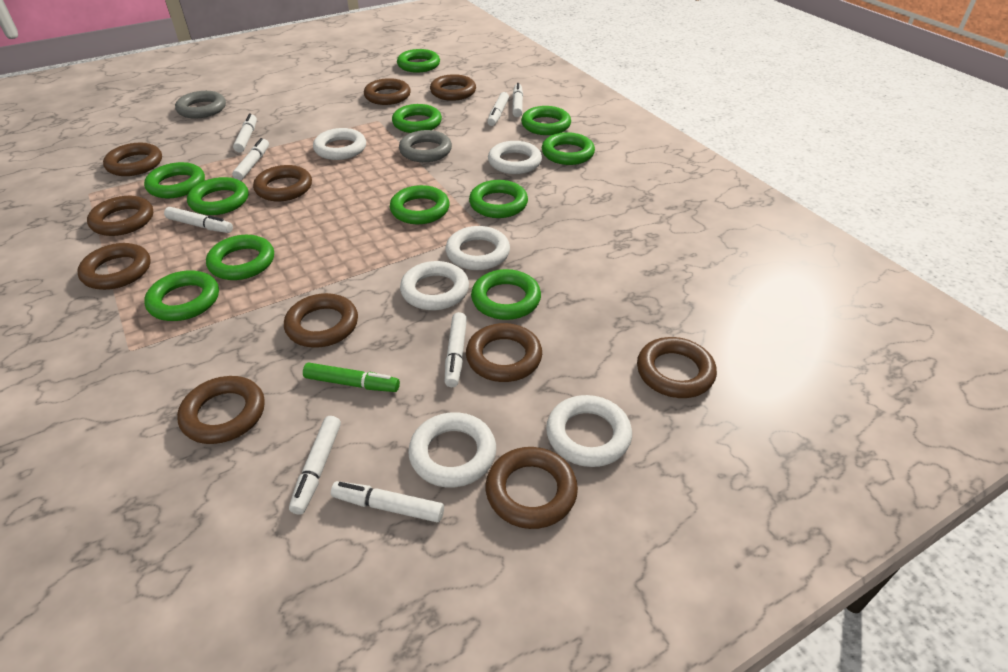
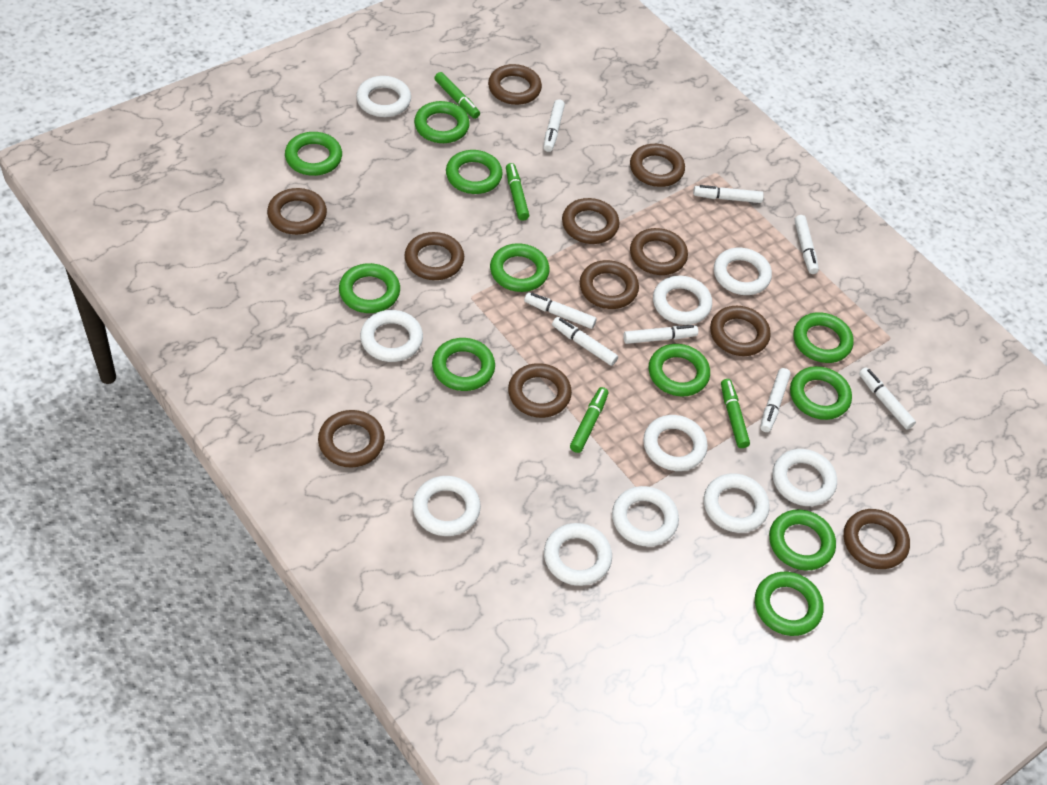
green marker: 1 -> 4
grey ring: 2 -> 0
white ring: 6 -> 10

